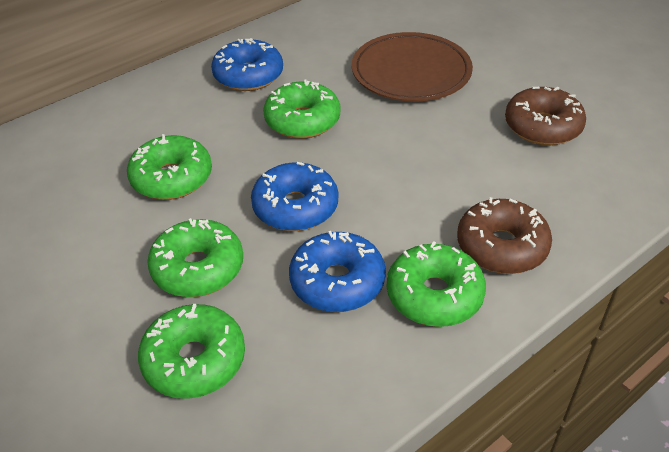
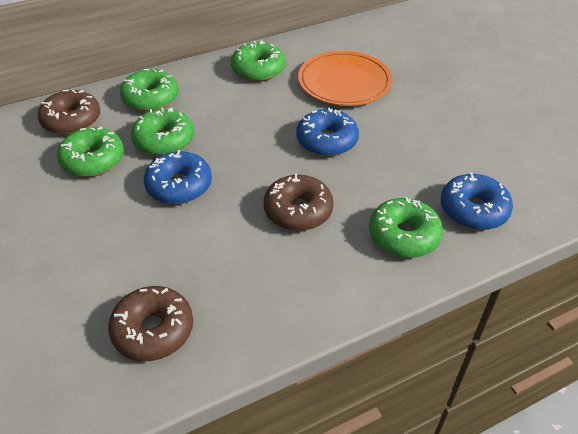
brown donut: 2 -> 3
brown plate: 1 -> 0
orange plate: 0 -> 1

